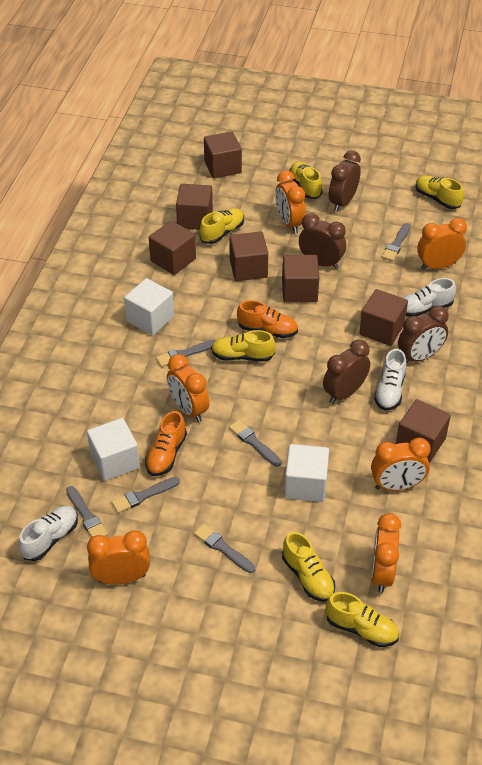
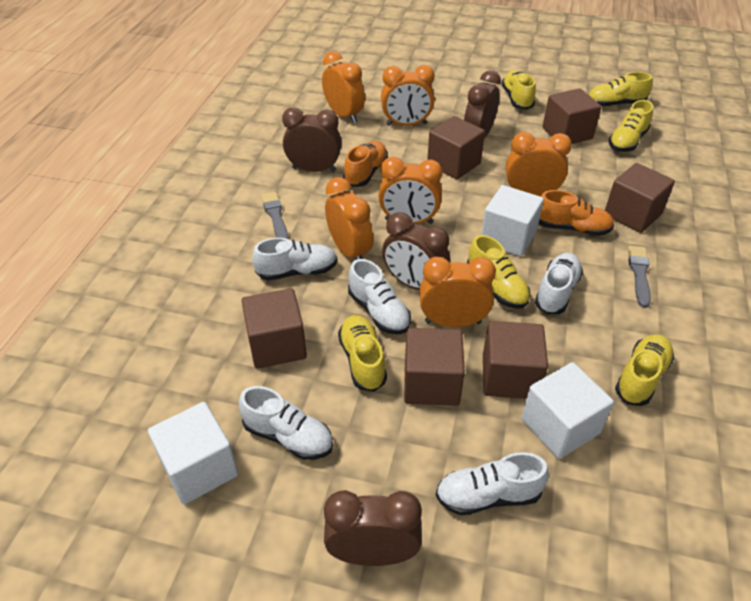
brown cube: 7 -> 6
grey brush: 6 -> 2
white shoe: 3 -> 5

